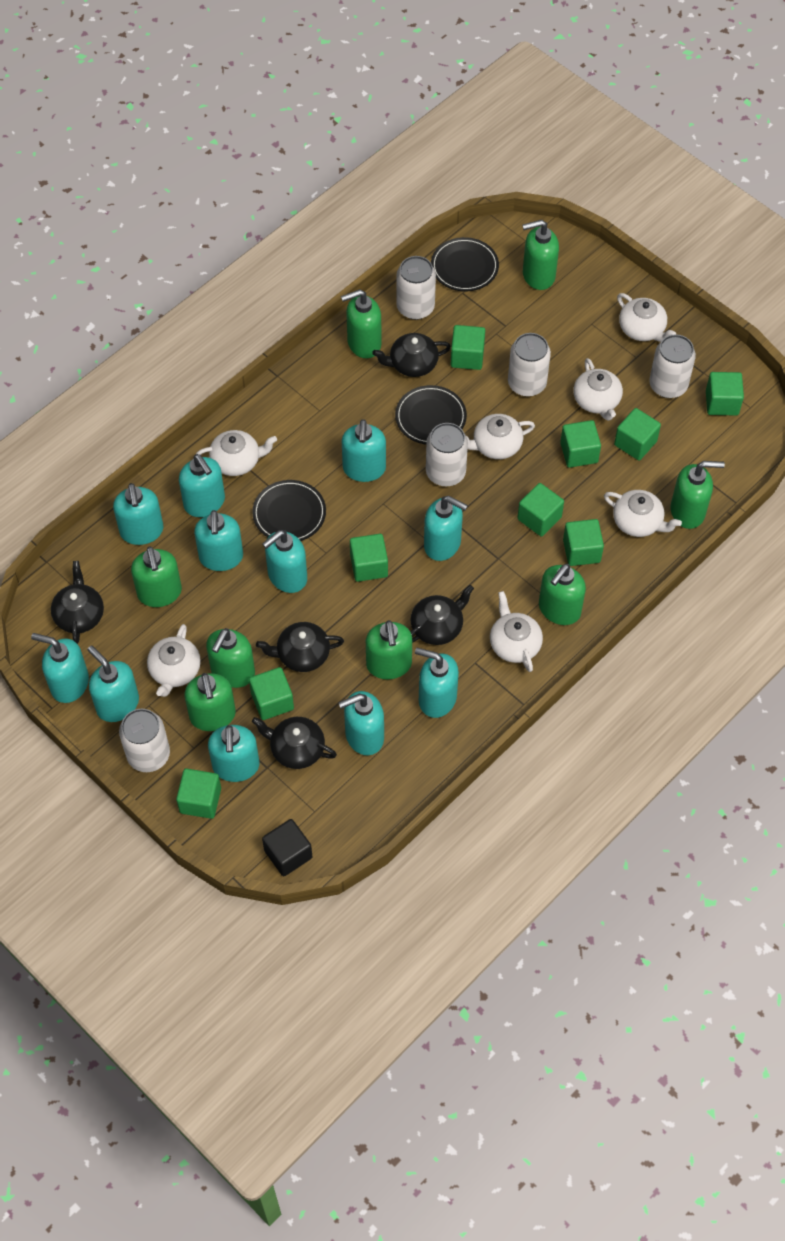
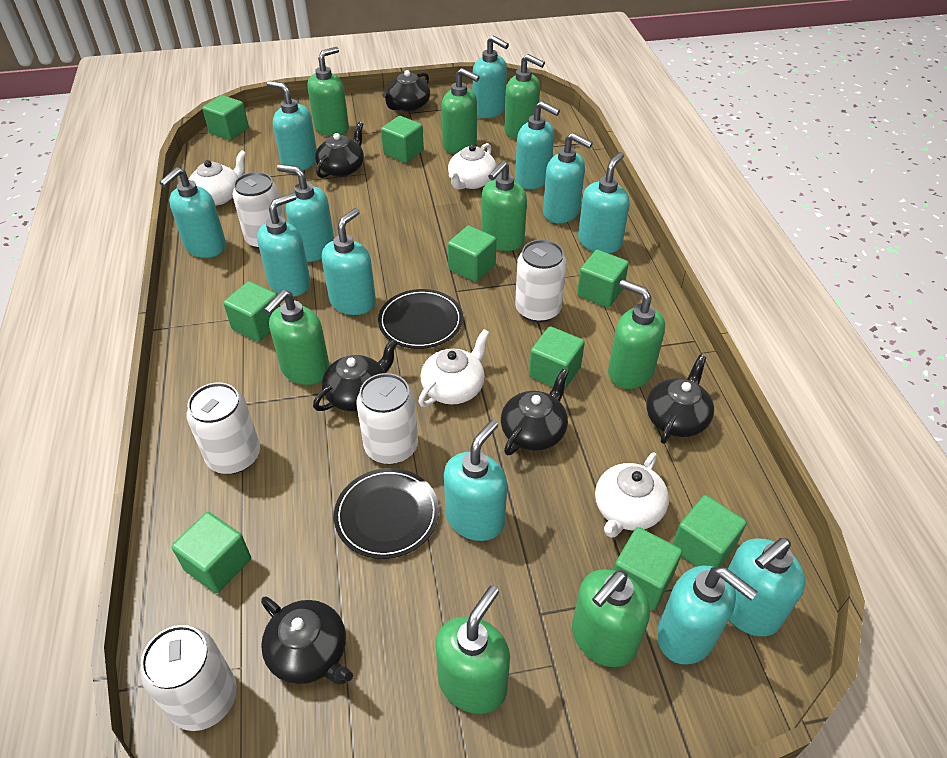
black cube: 1 -> 0
black plate: 3 -> 2
black teapot: 5 -> 6
turquoise soap dispenser: 11 -> 12
white teapot: 7 -> 4

